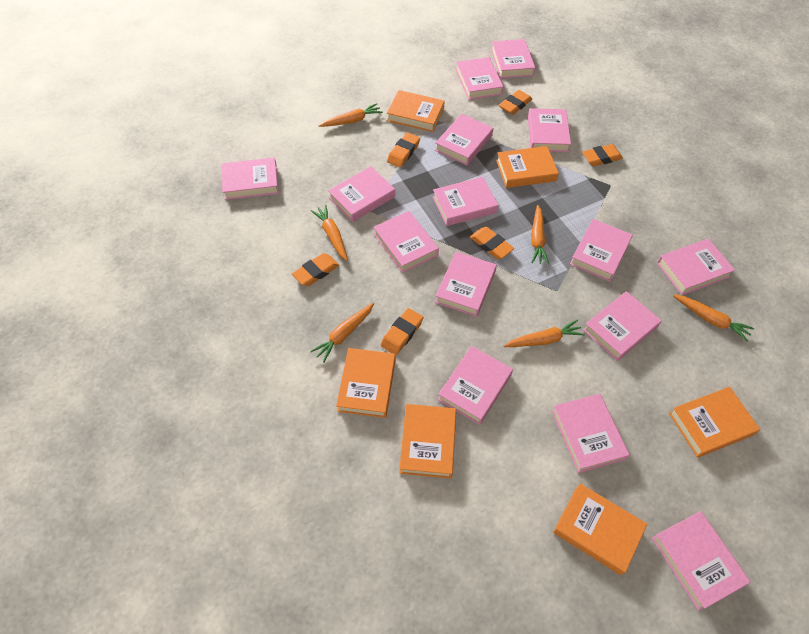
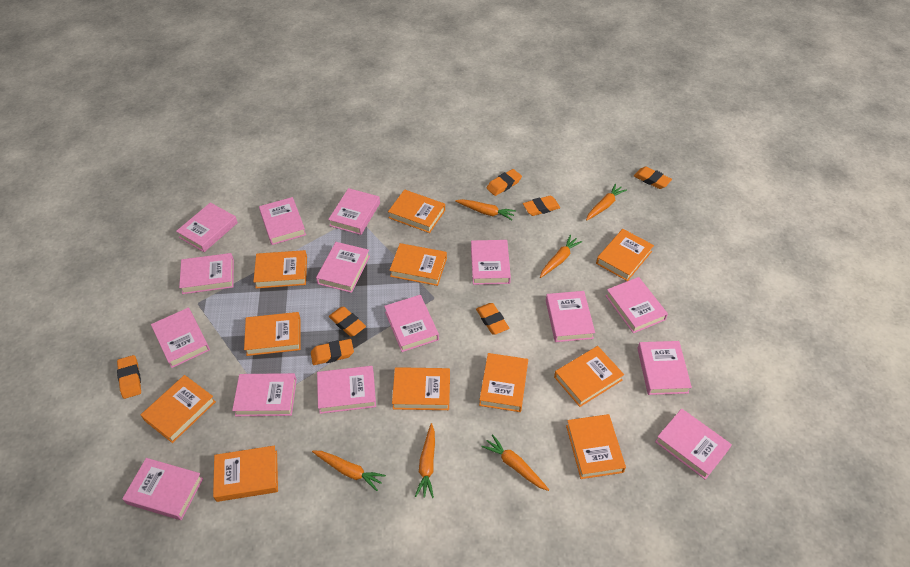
orange book: 6 -> 11
orange eraser: 6 -> 7

